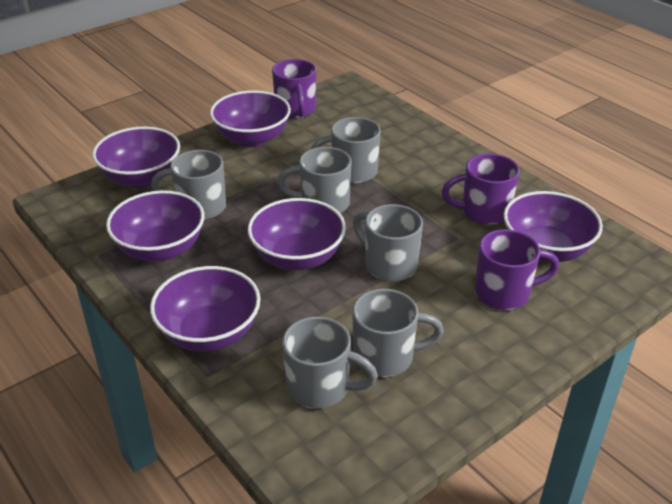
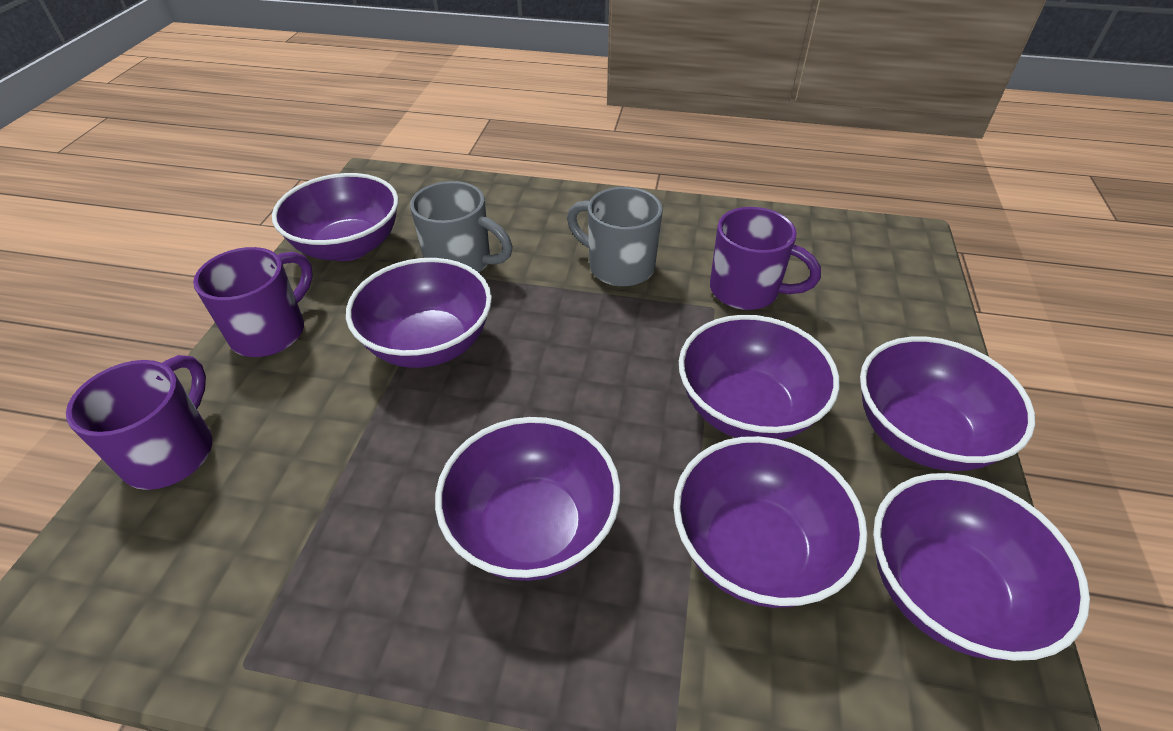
grey mug: 6 -> 2
purple bowl: 6 -> 7

